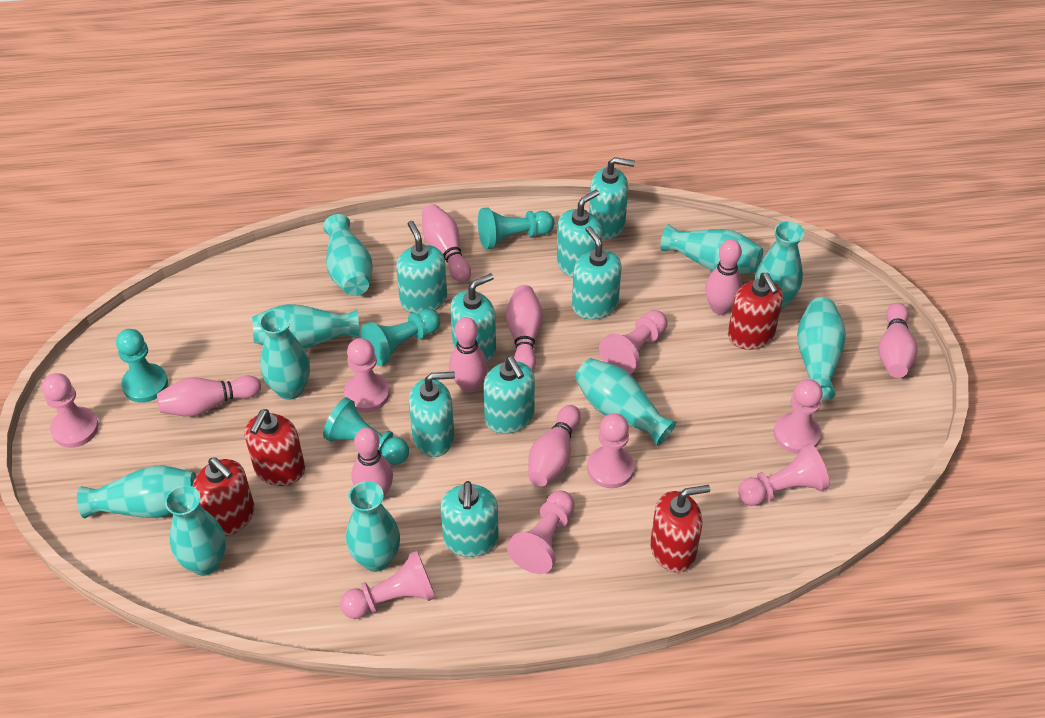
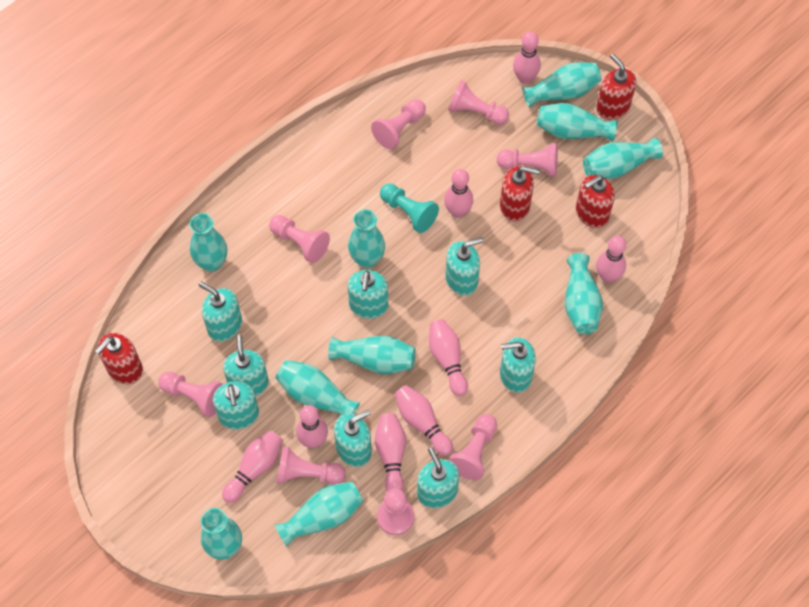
turquoise pawn: 4 -> 1

